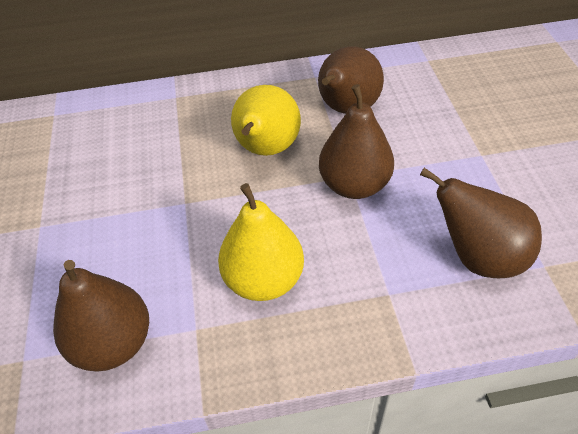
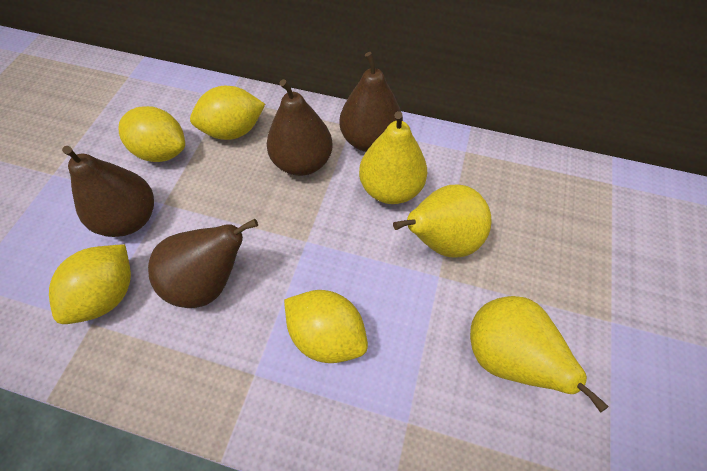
yellow lemon: 0 -> 4
yellow pear: 2 -> 3

